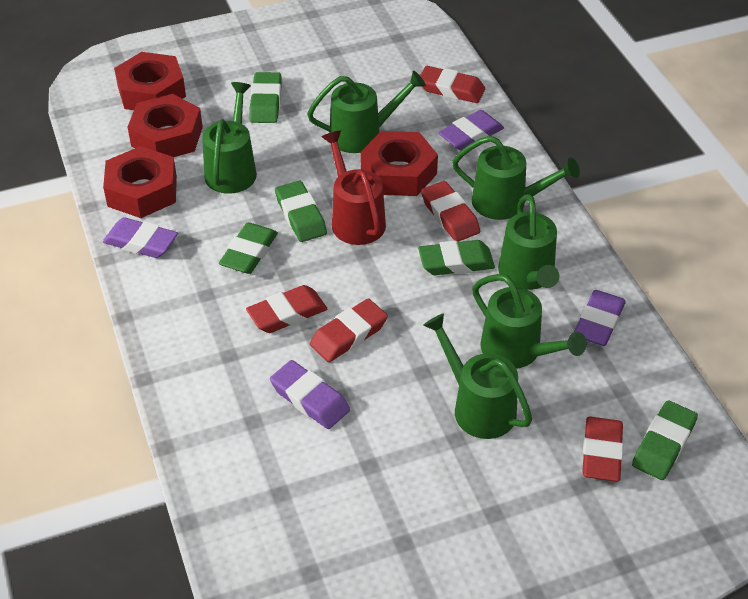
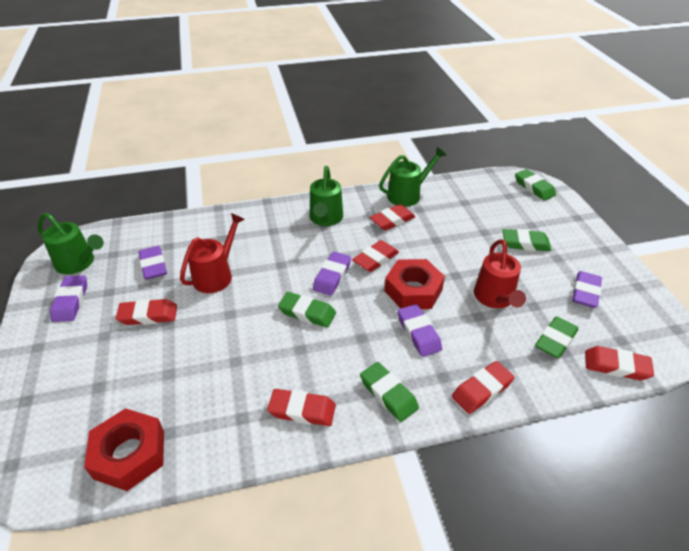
green watering can: 6 -> 3
purple eraser: 4 -> 5
red eraser: 5 -> 6
red nut: 4 -> 2
red watering can: 1 -> 2

